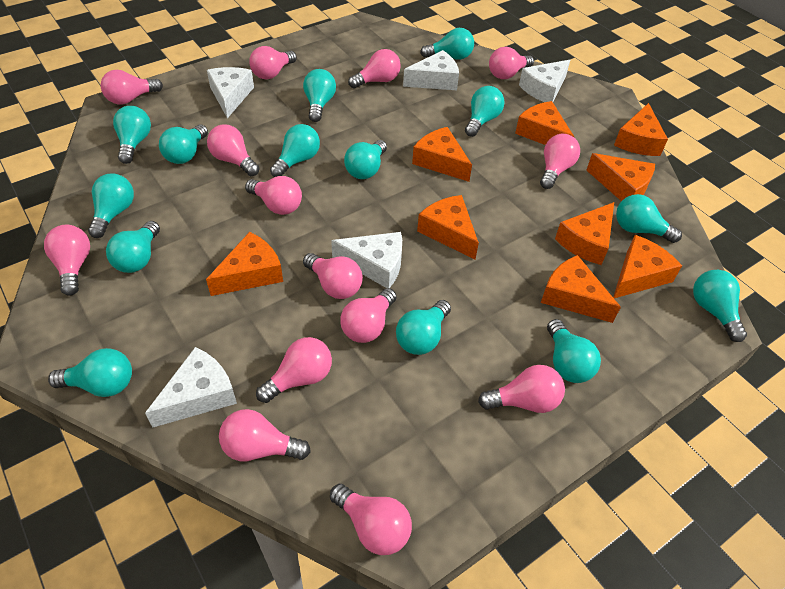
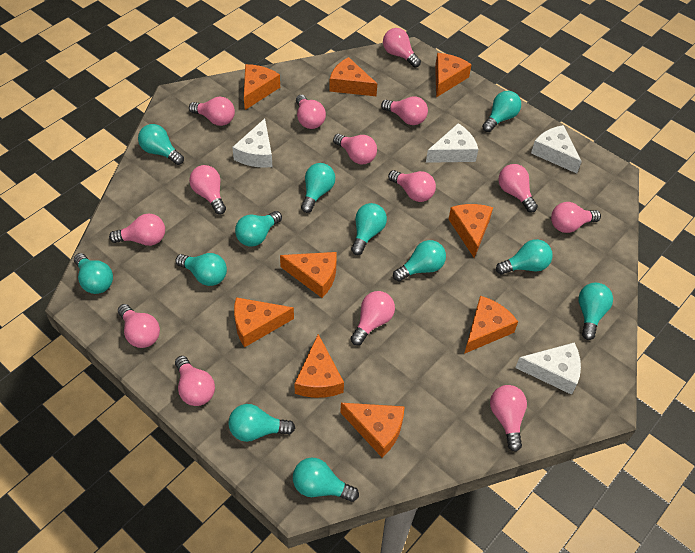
turquoise light bulb: 14 -> 12
white cheese: 5 -> 4

